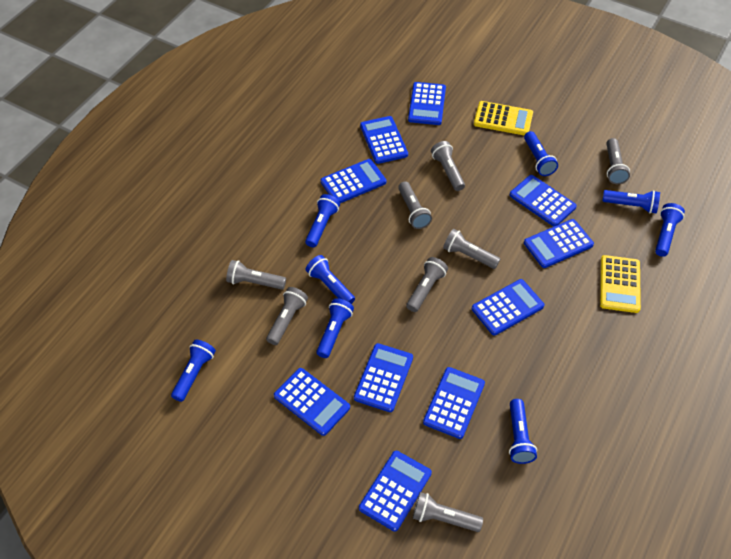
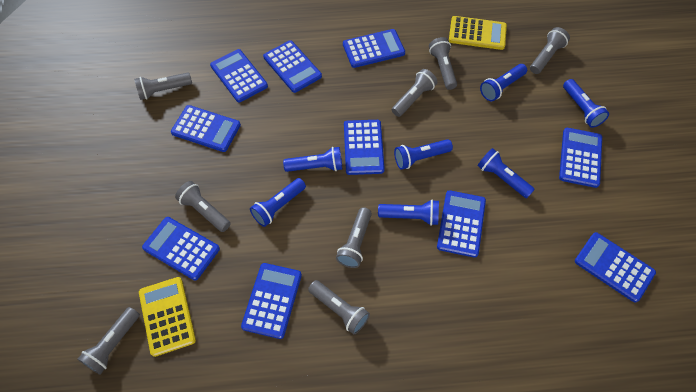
blue flashlight: 8 -> 7

